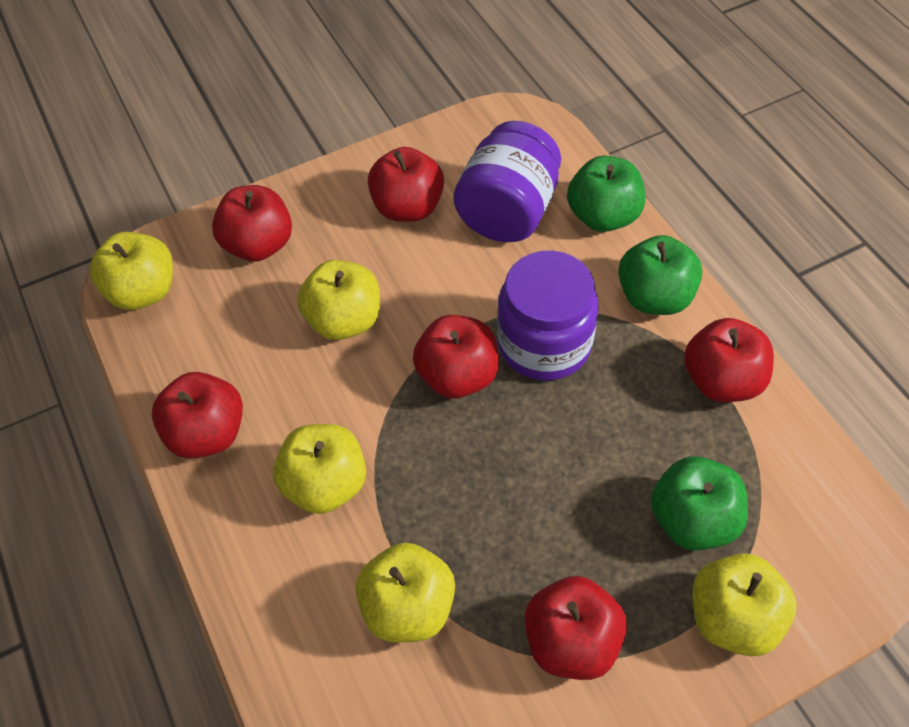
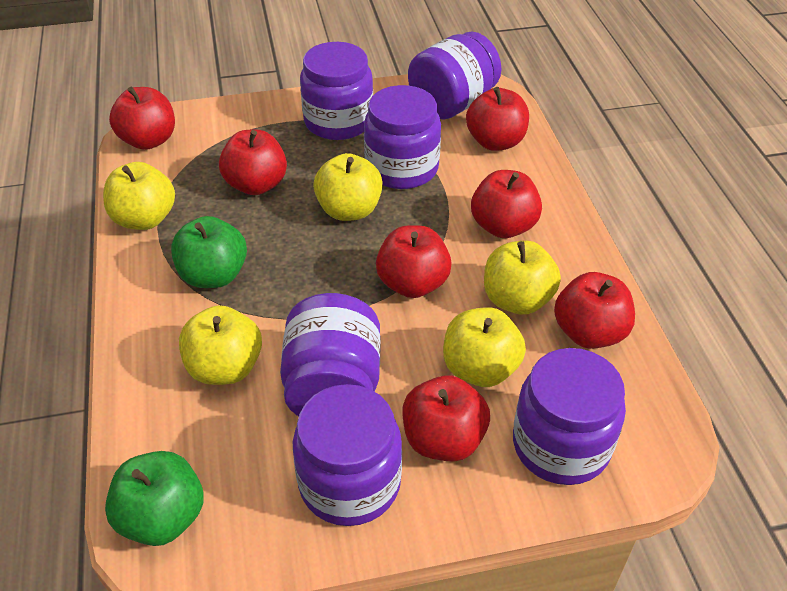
green apple: 3 -> 2
purple jar: 2 -> 6
red apple: 6 -> 7

